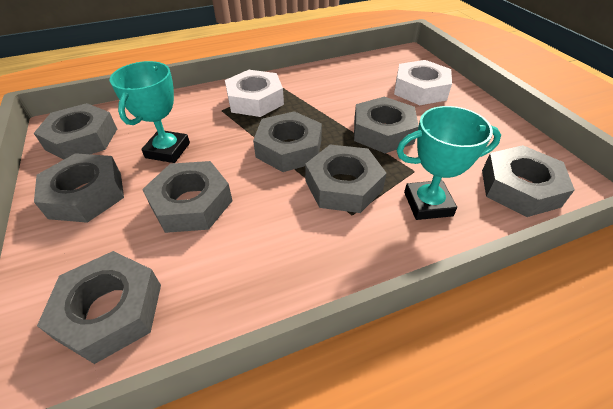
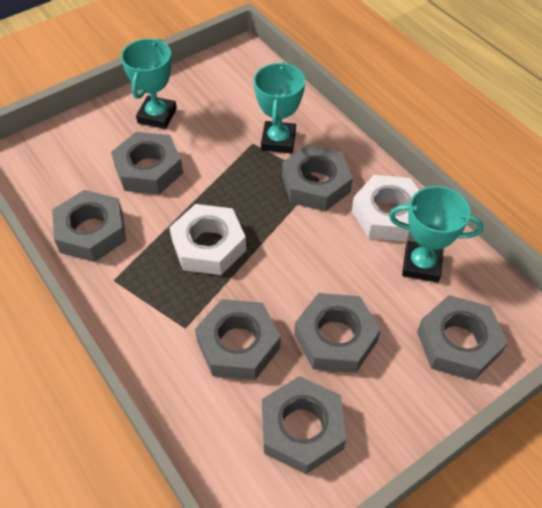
grey nut: 8 -> 7
turquoise trophy: 2 -> 3

